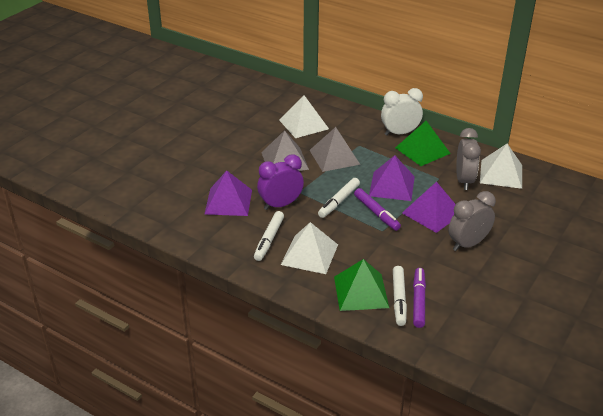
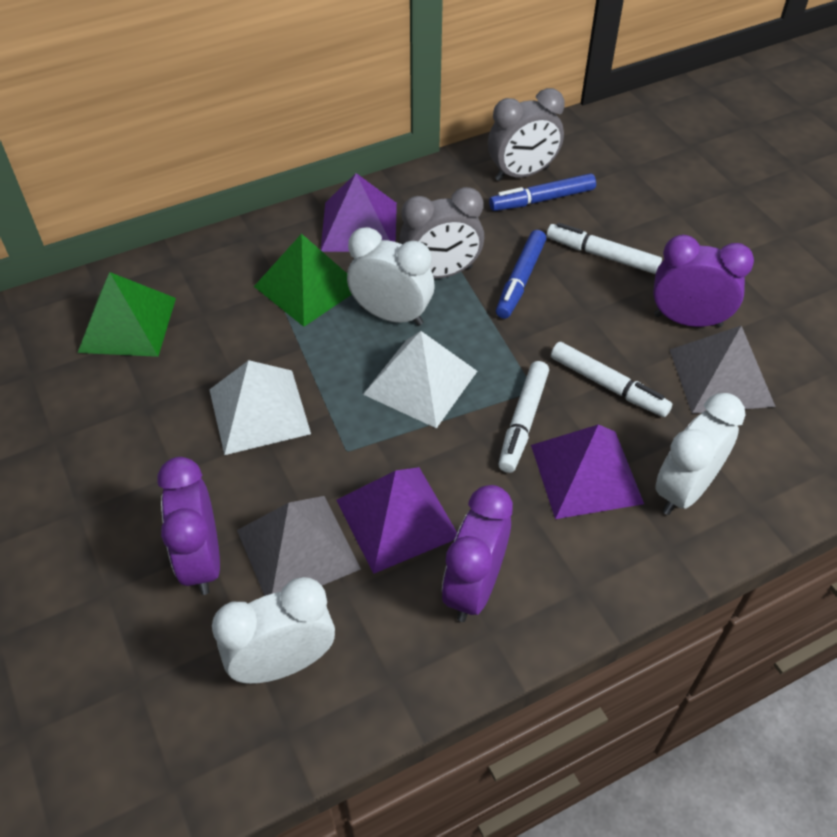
blue marker: 0 -> 2
purple clock: 1 -> 3
purple marker: 2 -> 0
white clock: 1 -> 3
white pyramid: 3 -> 2

